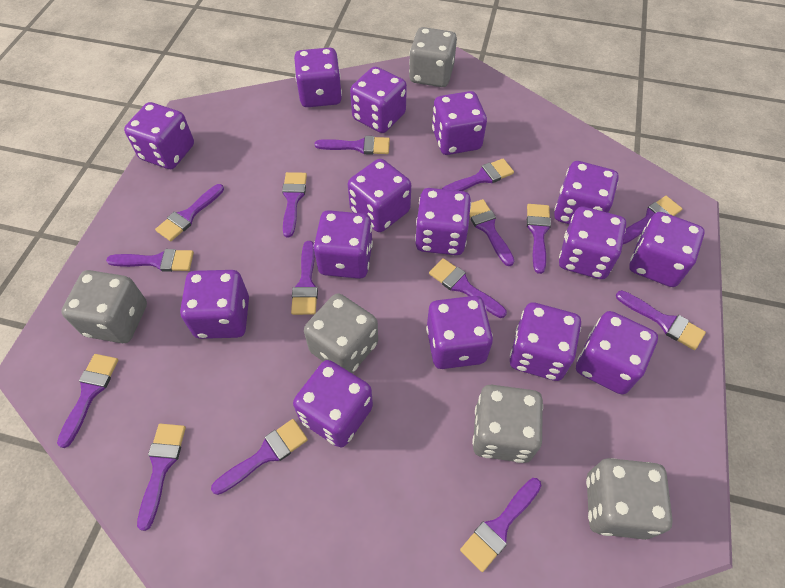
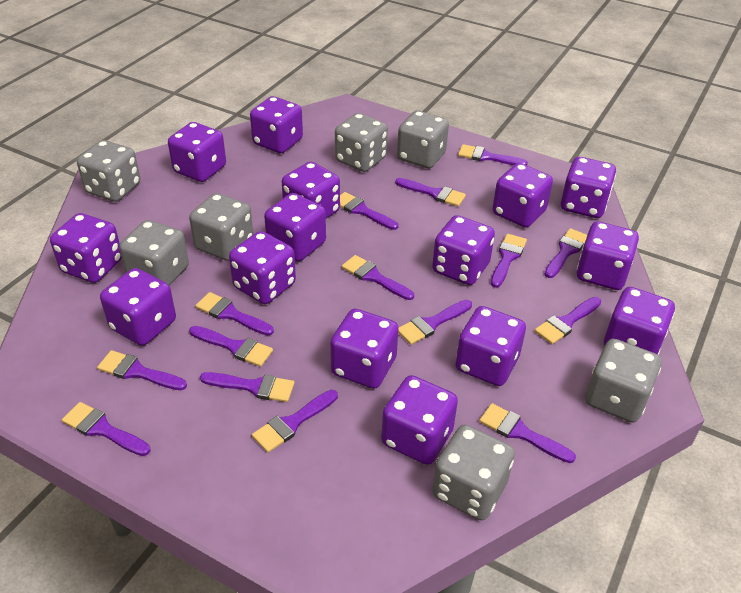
grey dice: 5 -> 7

